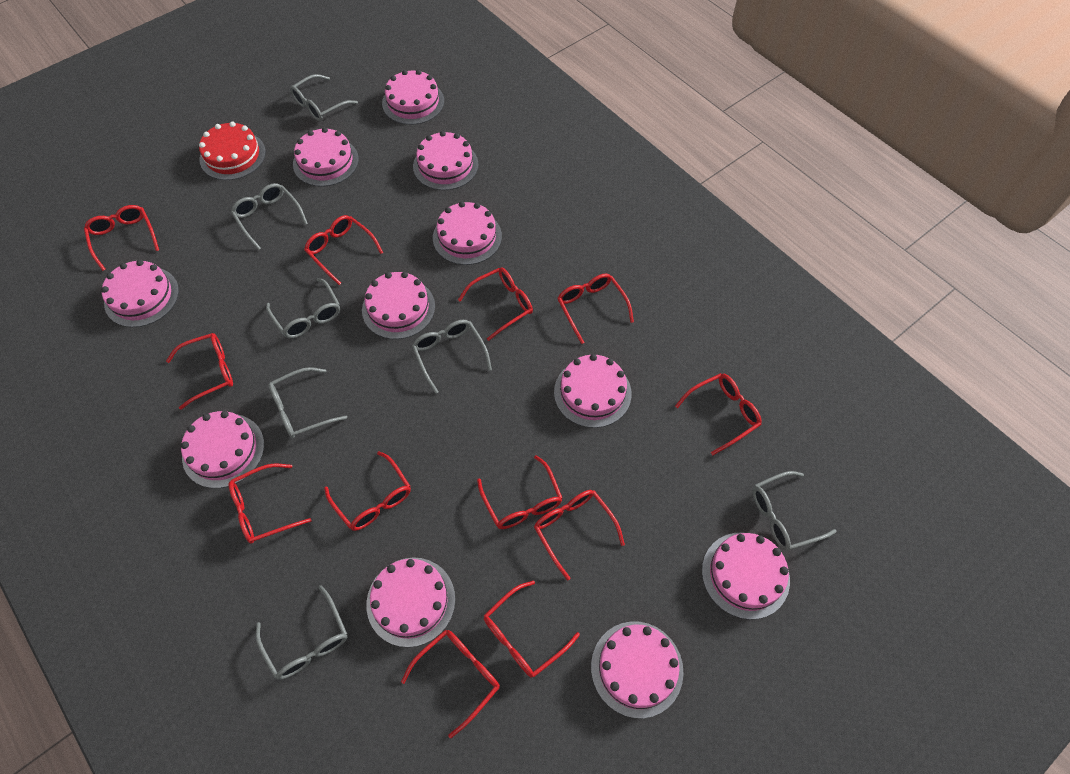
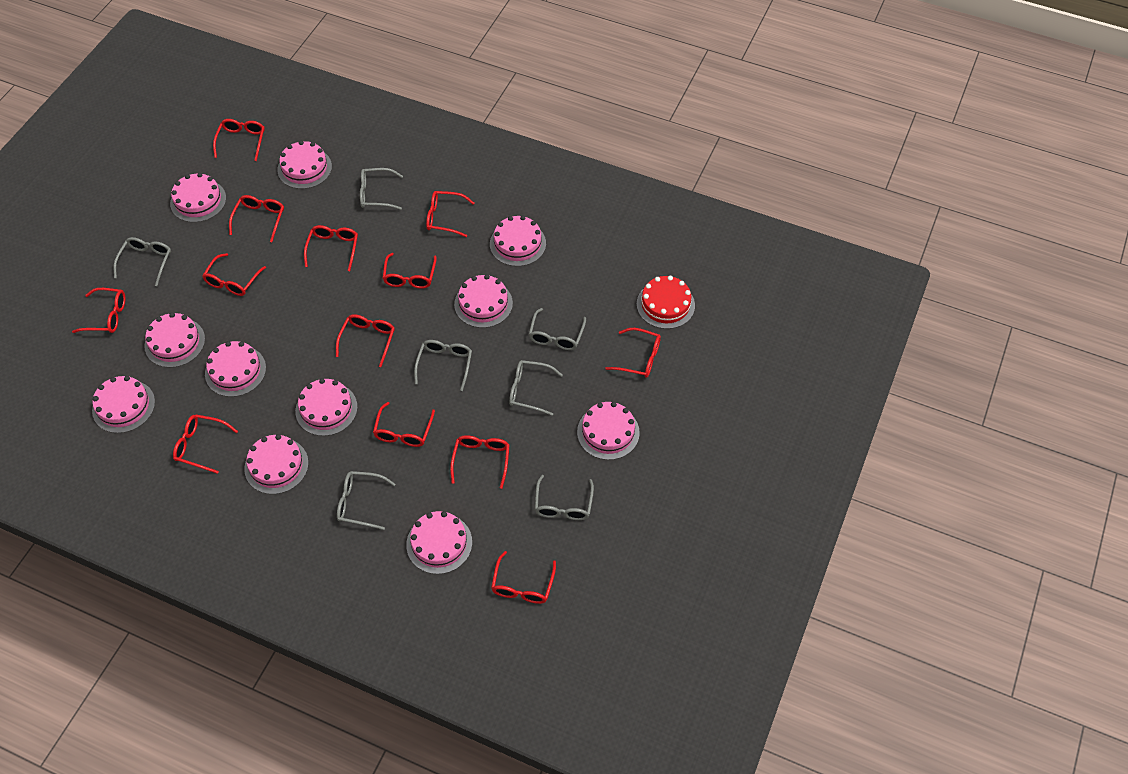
red glasses: 12 -> 13

